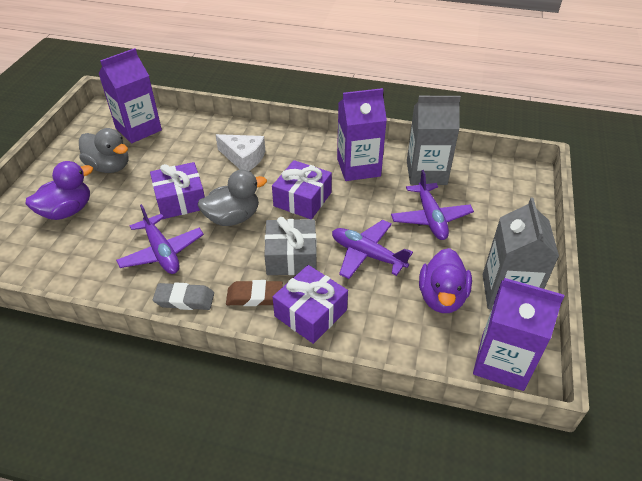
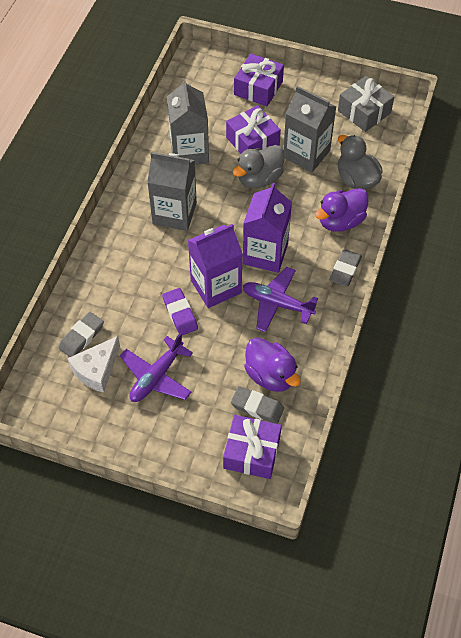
brown eraser: 1 -> 0
grey carton: 2 -> 3
grey eraser: 1 -> 3
purple carton: 3 -> 2
purple eraser: 0 -> 1
purple plane: 3 -> 2

